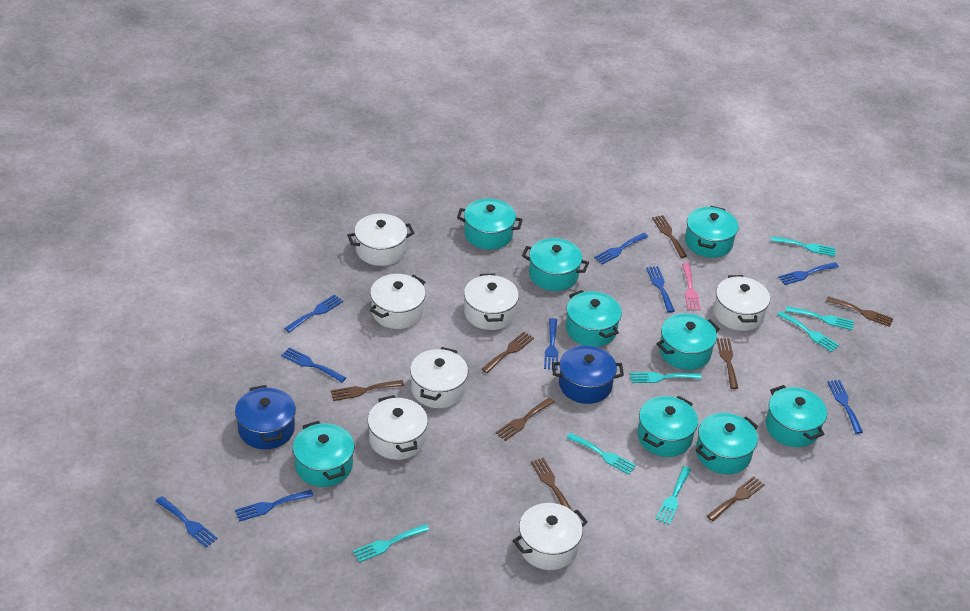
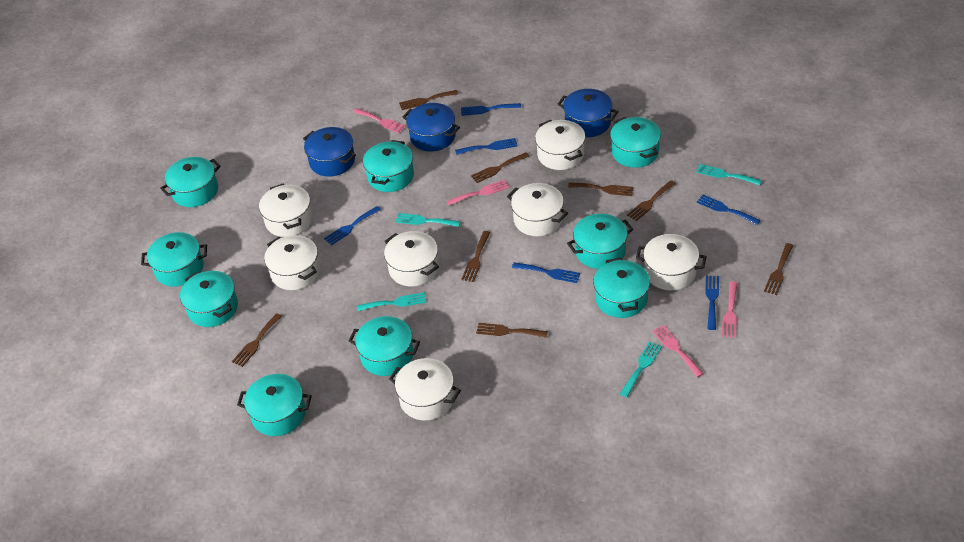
blue fork: 9 -> 6
blue pot: 2 -> 3
pink fork: 1 -> 4
turquoise fork: 7 -> 4

